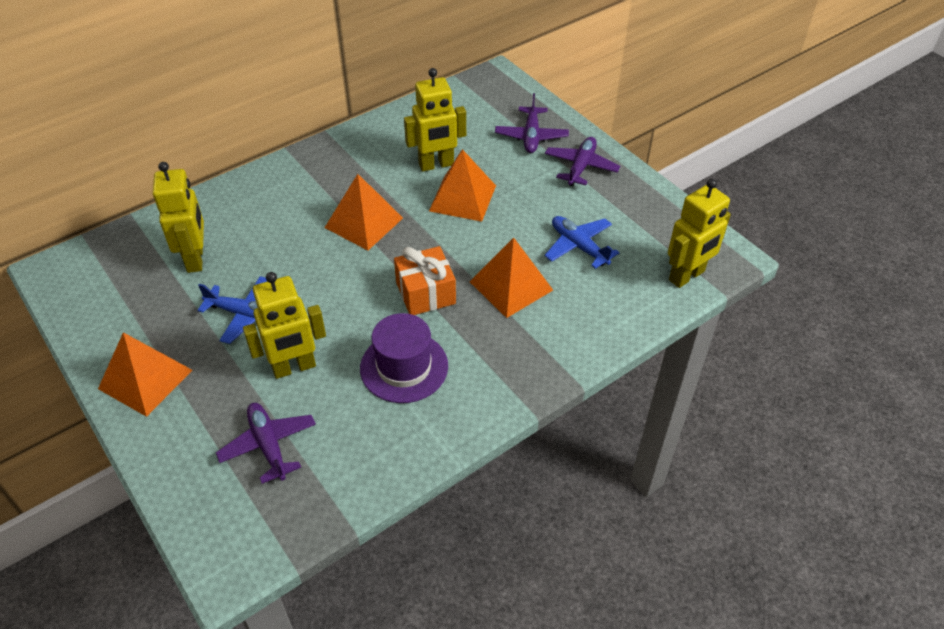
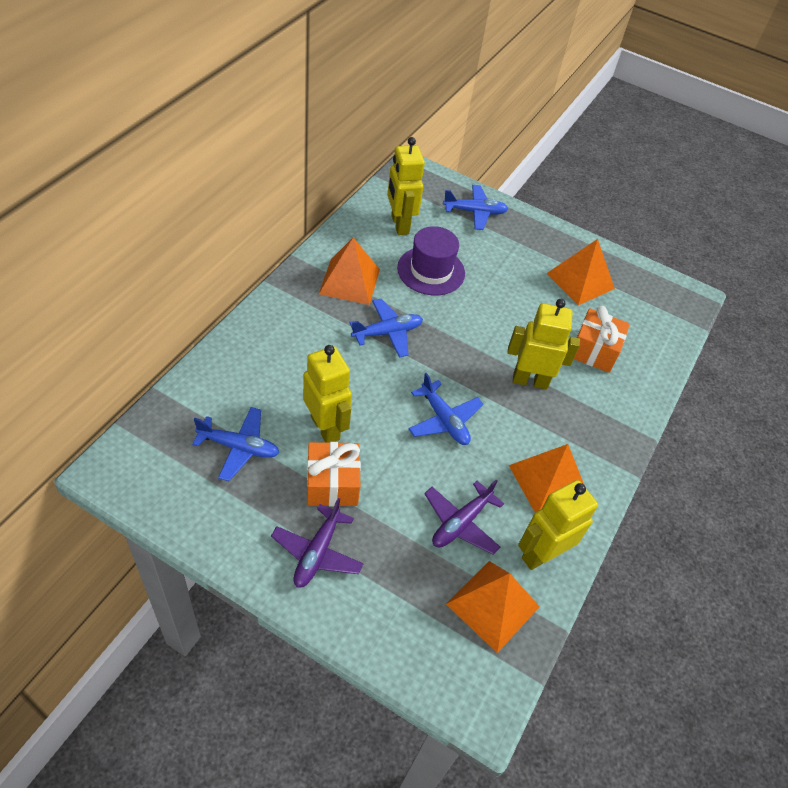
blue plane: 2 -> 4
orange gift: 1 -> 2
purple plane: 3 -> 2

